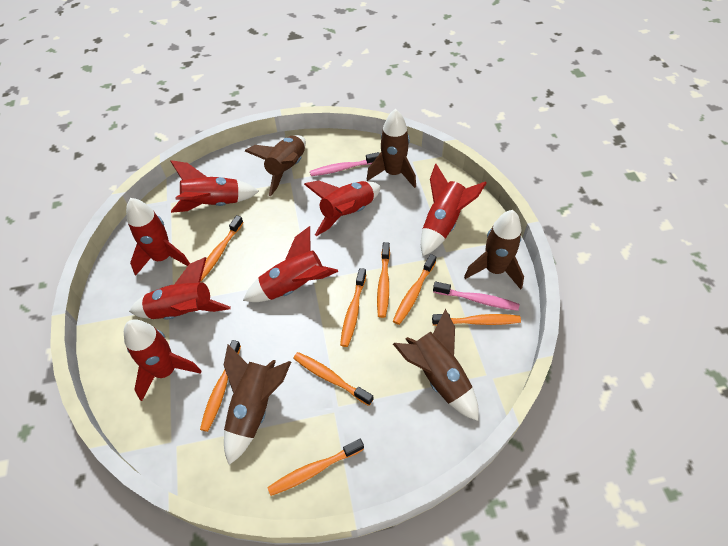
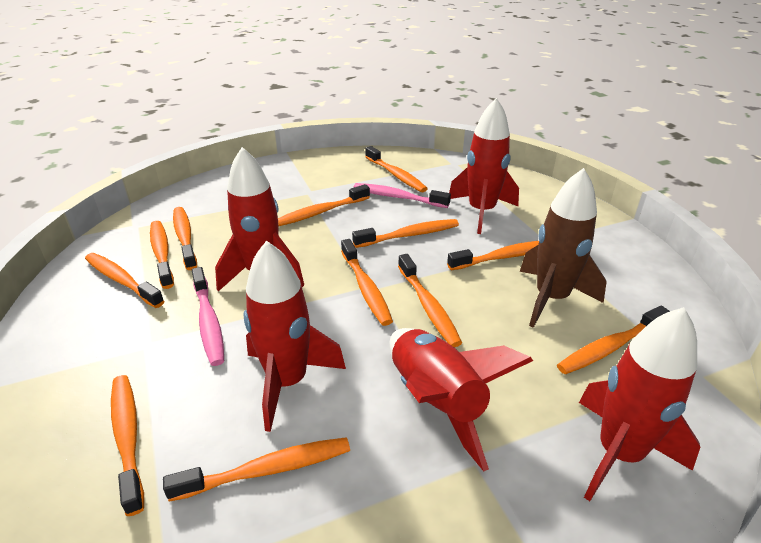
brown rocket: 5 -> 1
orange toothbrush: 8 -> 12
red rocket: 7 -> 5

